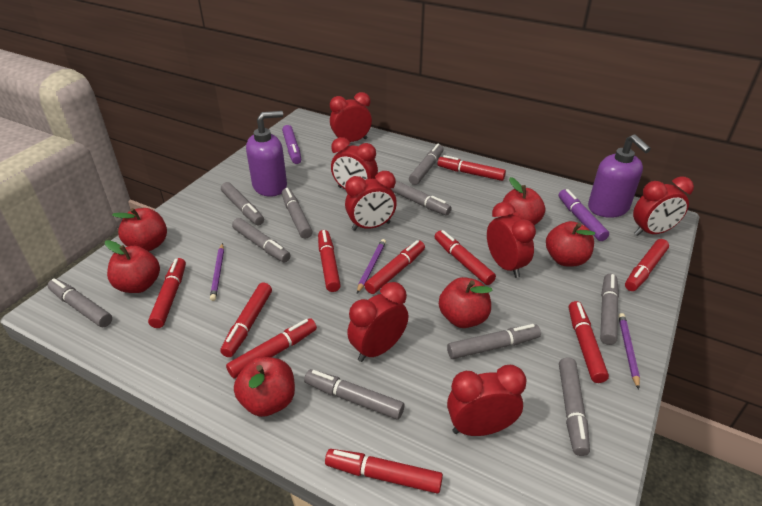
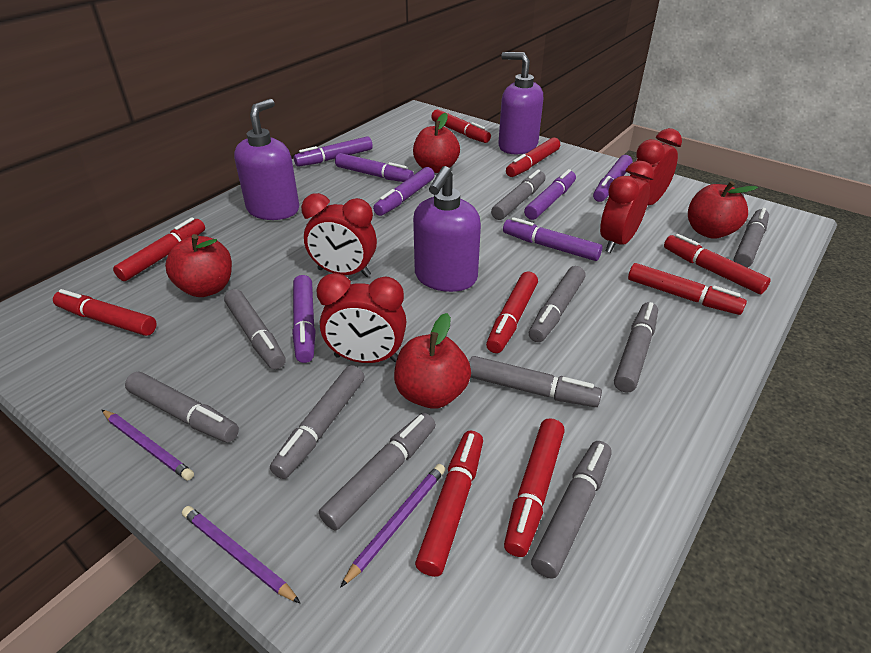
purple marker: 2 -> 7
purple soap dispenser: 2 -> 3
red apple: 6 -> 4
red clock: 7 -> 4
red marker: 10 -> 9

